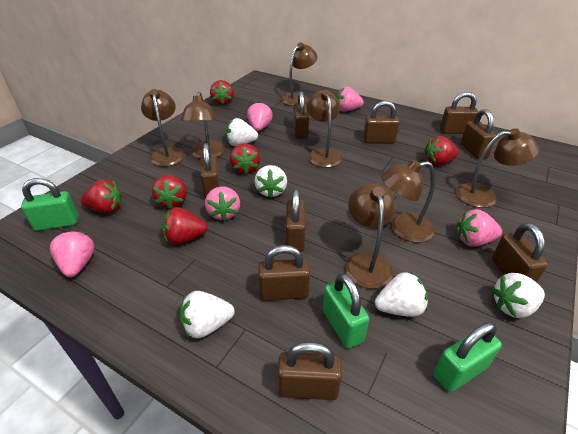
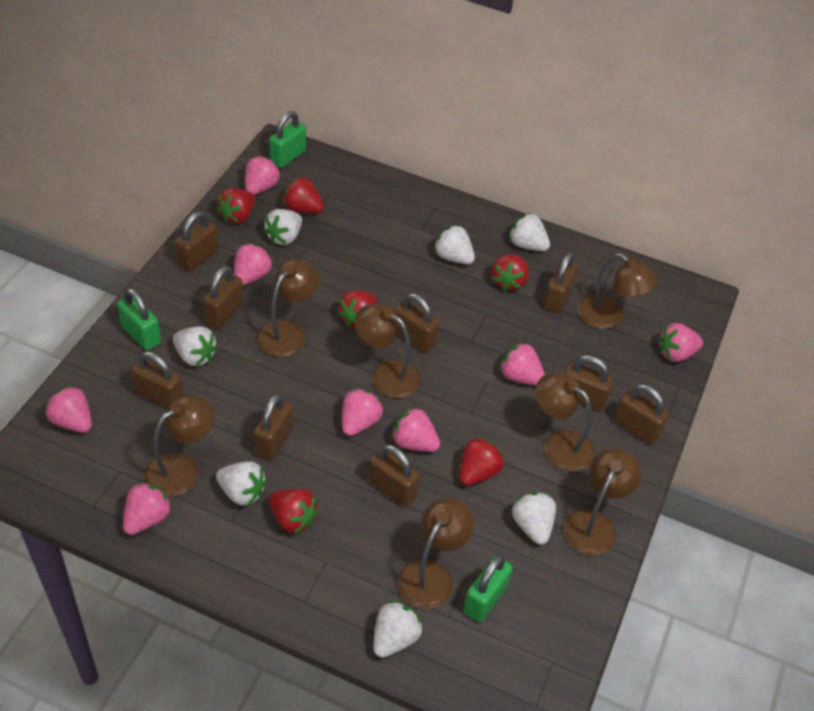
pink strawberry: 5 -> 8
white strawberry: 5 -> 7

